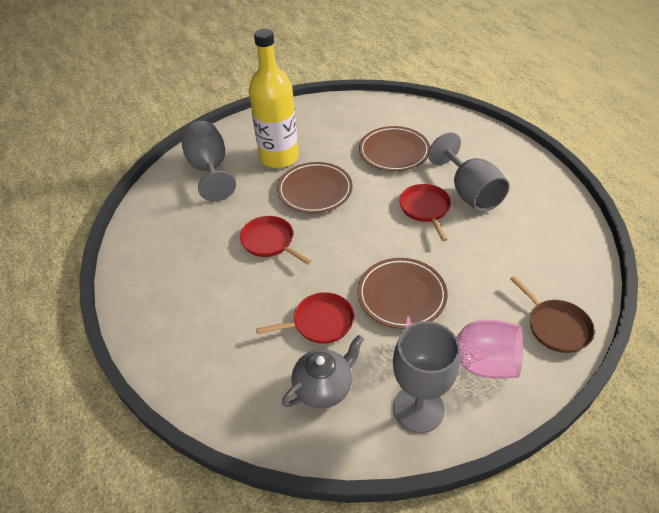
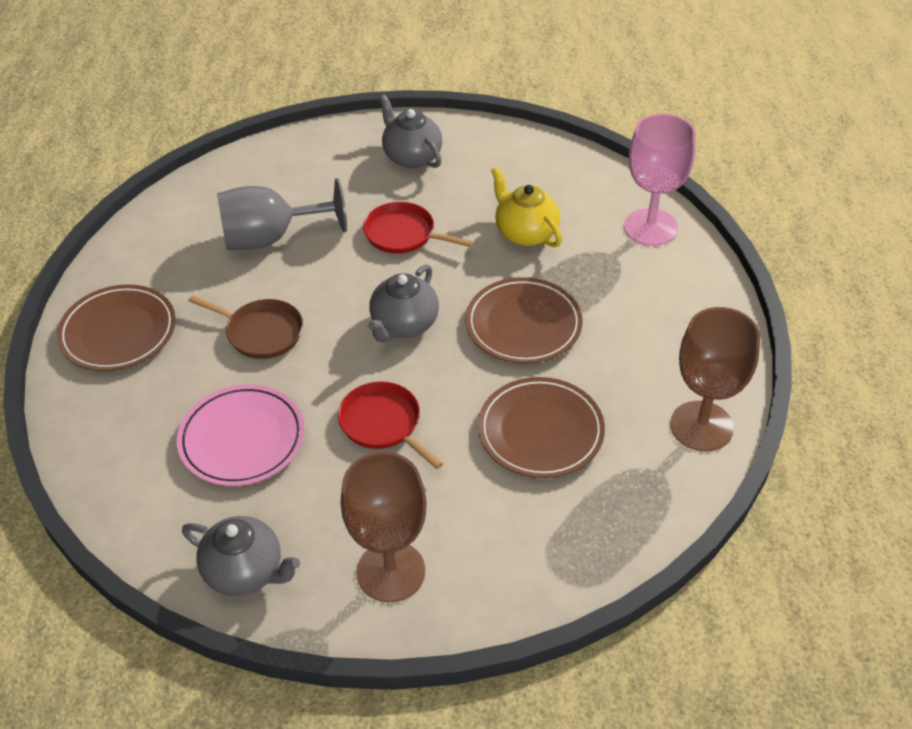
brown goblet: 0 -> 2
grey goblet: 3 -> 1
grey teapot: 1 -> 3
pink plate: 0 -> 1
red pan: 3 -> 2
yellow bottle: 1 -> 0
yellow teapot: 0 -> 1

